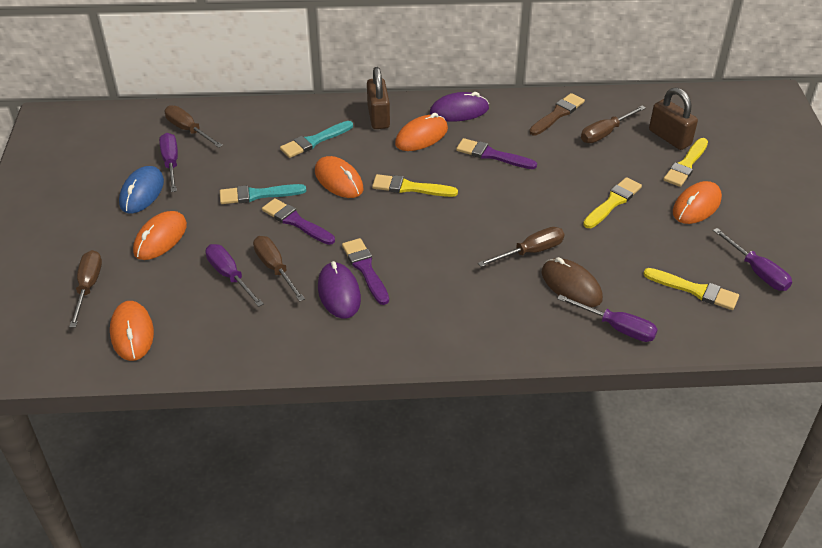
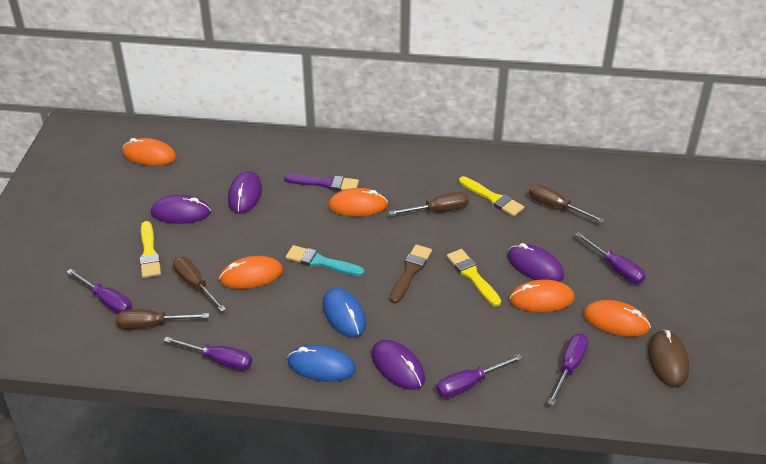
blue mouse: 1 -> 2
brown padlock: 2 -> 0
brown screwdriver: 5 -> 4
purple brush: 3 -> 1
purple mouse: 2 -> 4
purple screwdriver: 4 -> 5
turquoise brush: 2 -> 1
yellow brush: 4 -> 3

